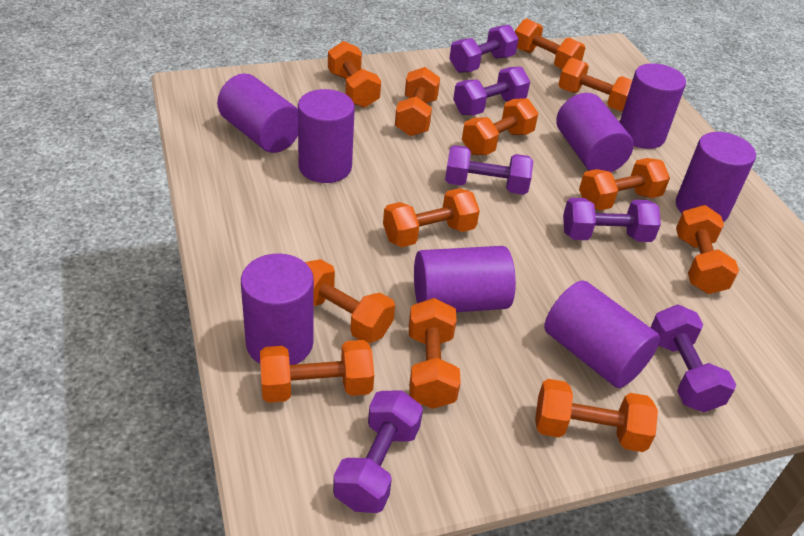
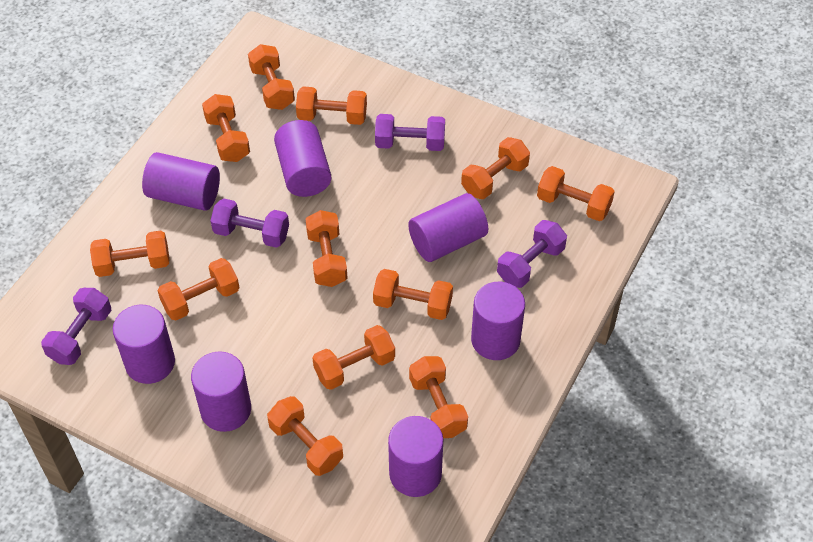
purple cylinder: 8 -> 7
purple dumbbell: 6 -> 4

